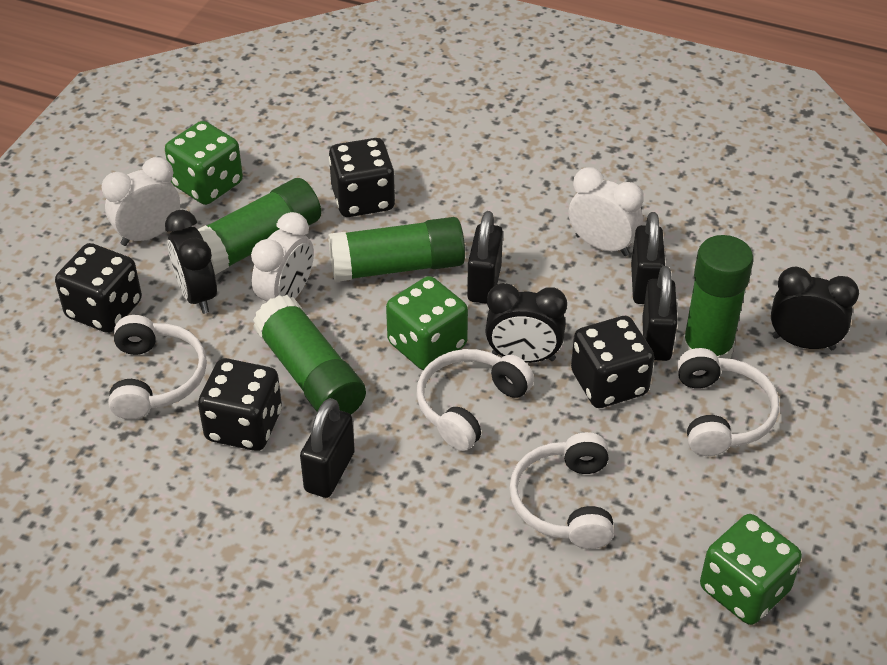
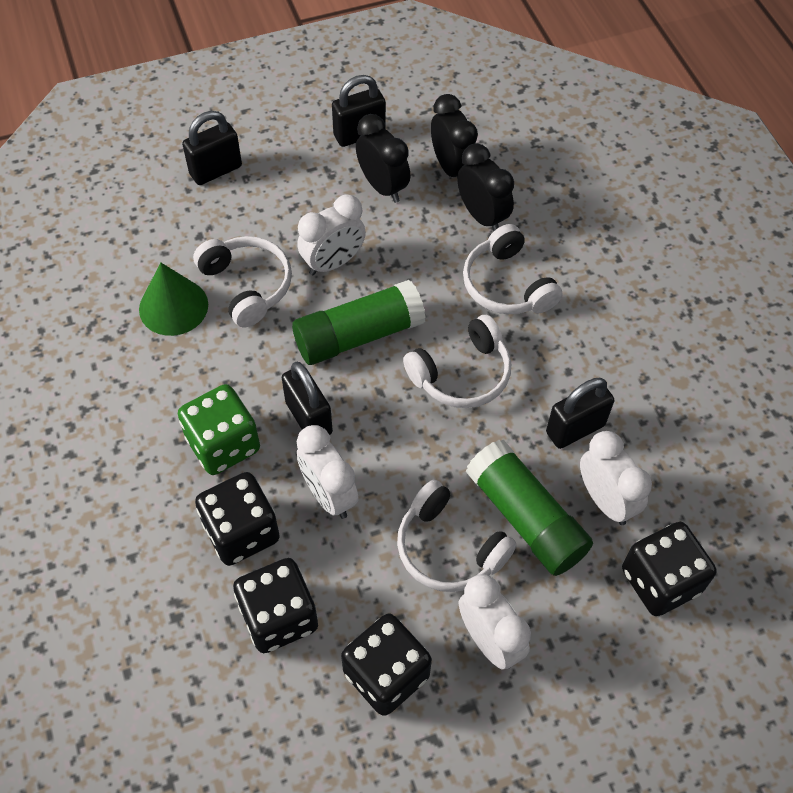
green cone: 0 -> 1
green dice: 3 -> 1
green glue stick: 4 -> 2
white clock: 3 -> 4

